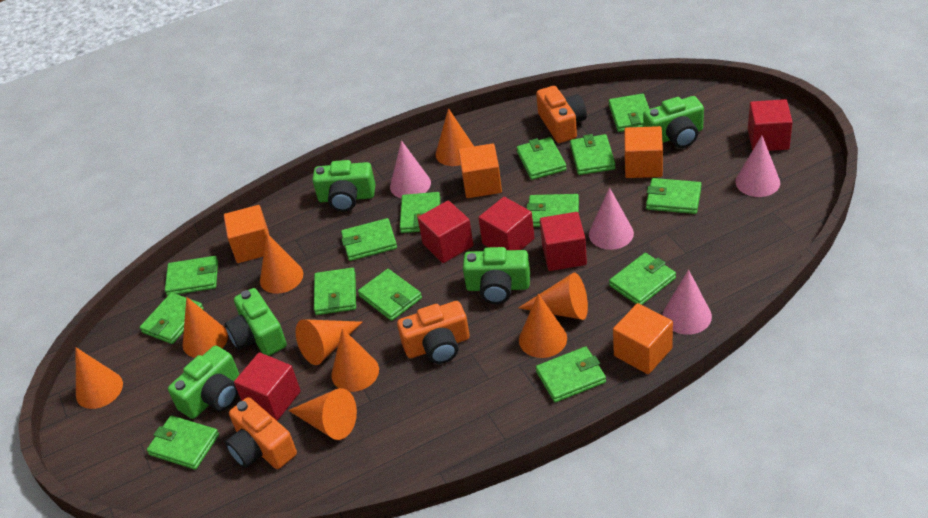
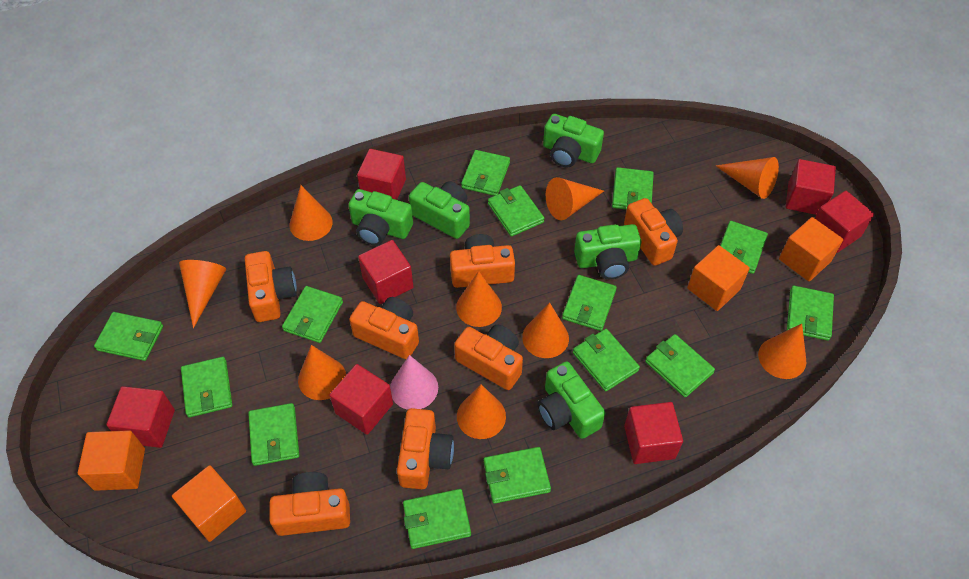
orange camera: 3 -> 7
pink cone: 4 -> 1
red cube: 5 -> 7

